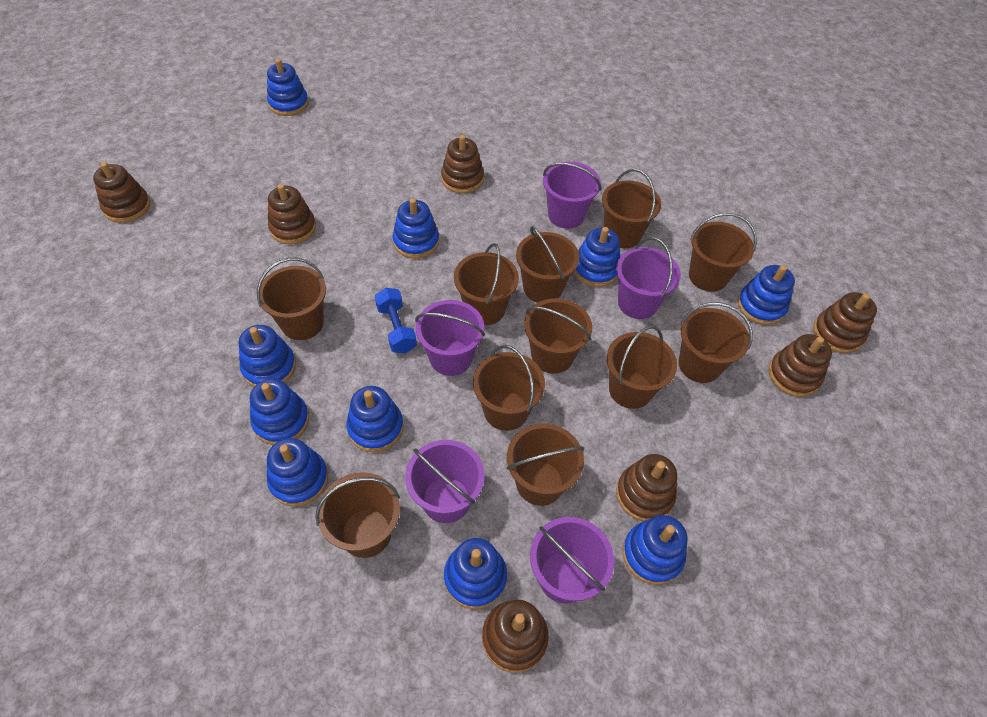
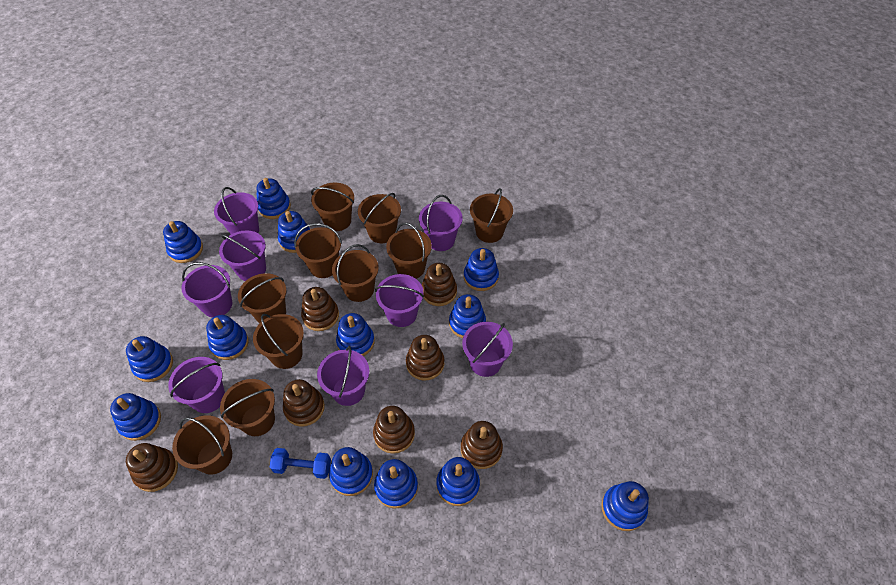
blue stacking toy: 10 -> 13
brown bucket: 11 -> 10
purple bucket: 5 -> 8

